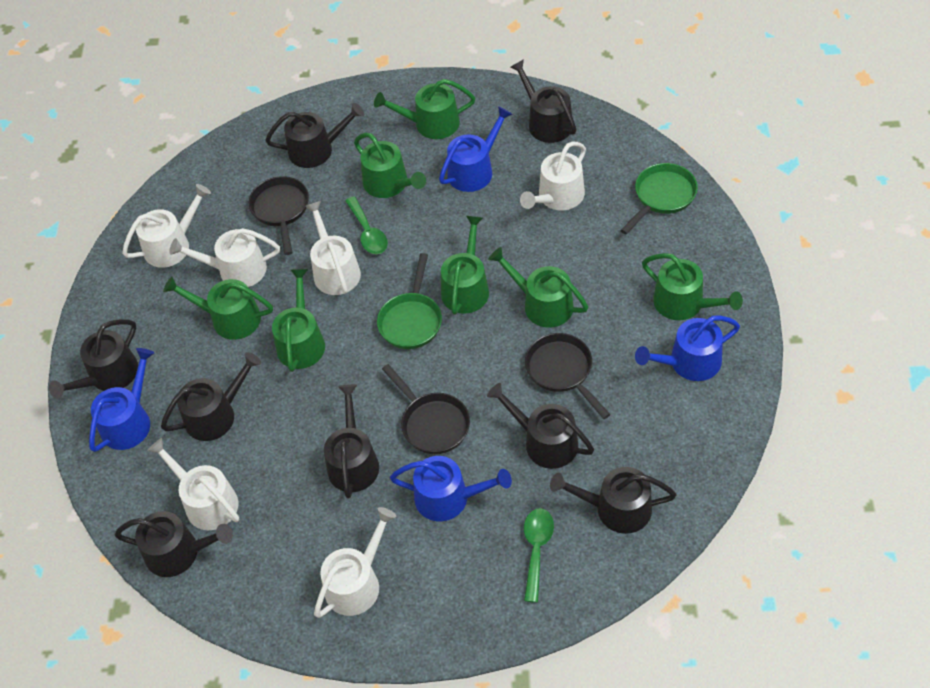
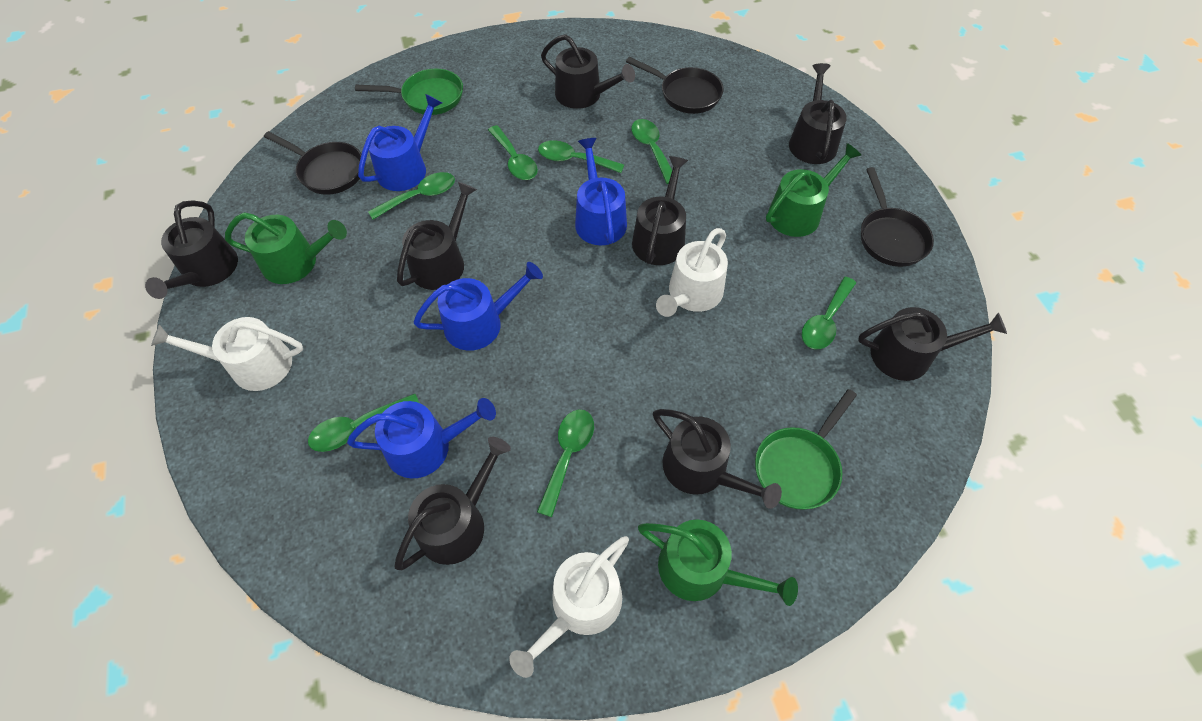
green spoon: 2 -> 7
green watering can: 7 -> 3
white watering can: 6 -> 3

